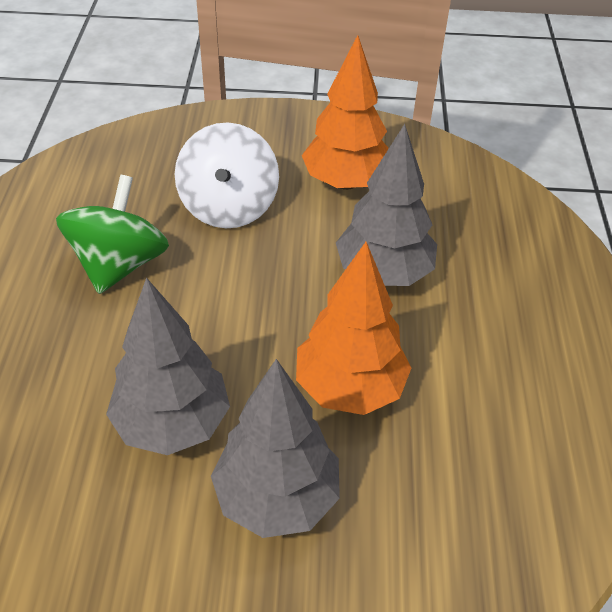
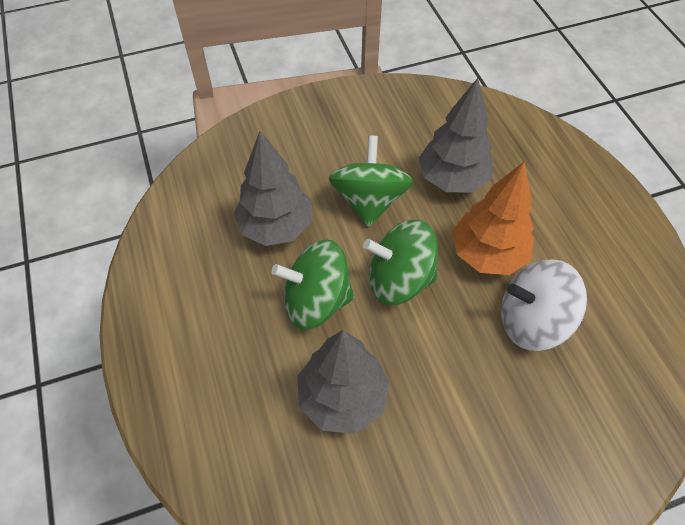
green spinning top: 1 -> 3
orange tree: 2 -> 1

